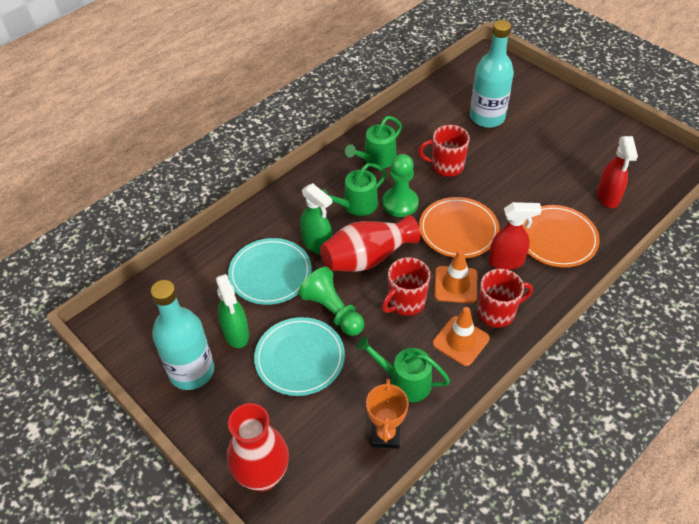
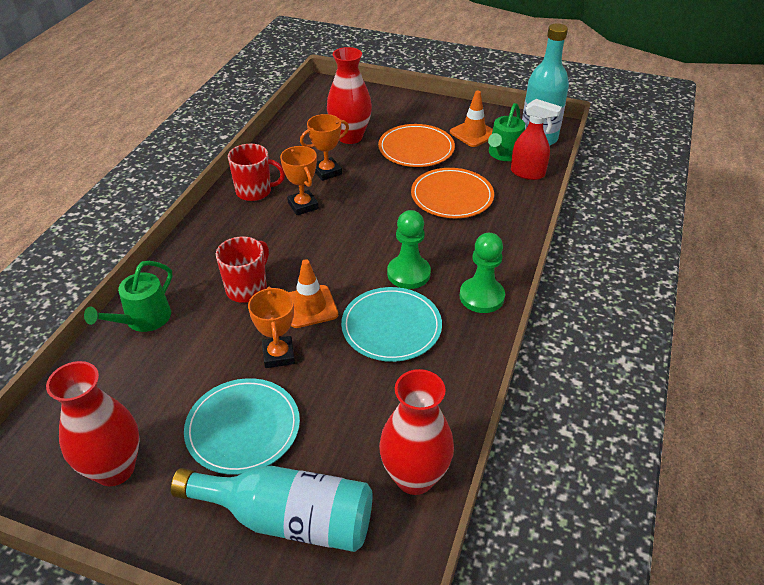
green spray bottle: 2 -> 0
green watering can: 3 -> 2
orange trophy: 1 -> 3
red mug: 3 -> 2
red spray bottle: 2 -> 1
red vase: 2 -> 3

